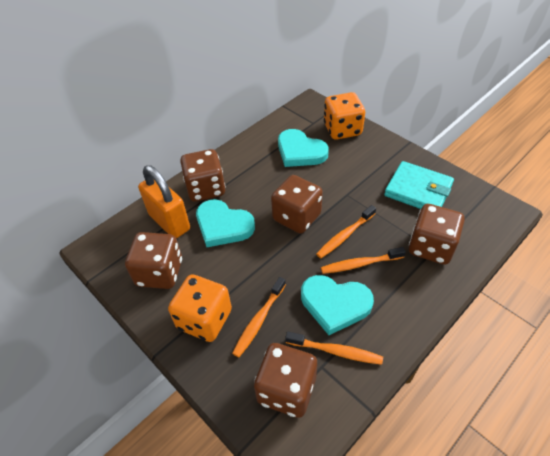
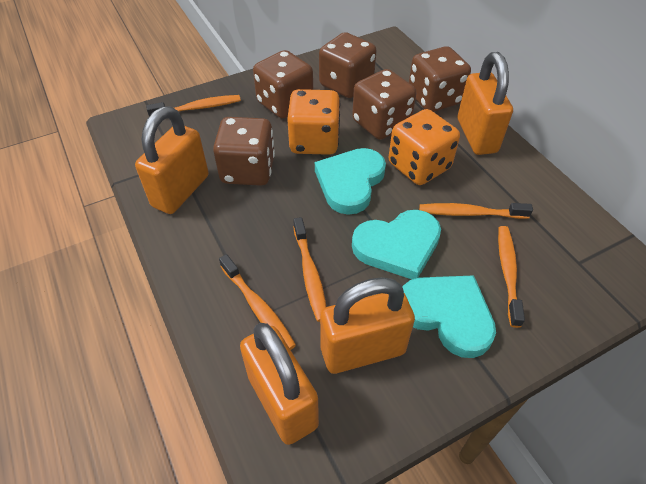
orange padlock: 1 -> 4
orange toothbrush: 4 -> 5
turquoise wallet: 1 -> 0

